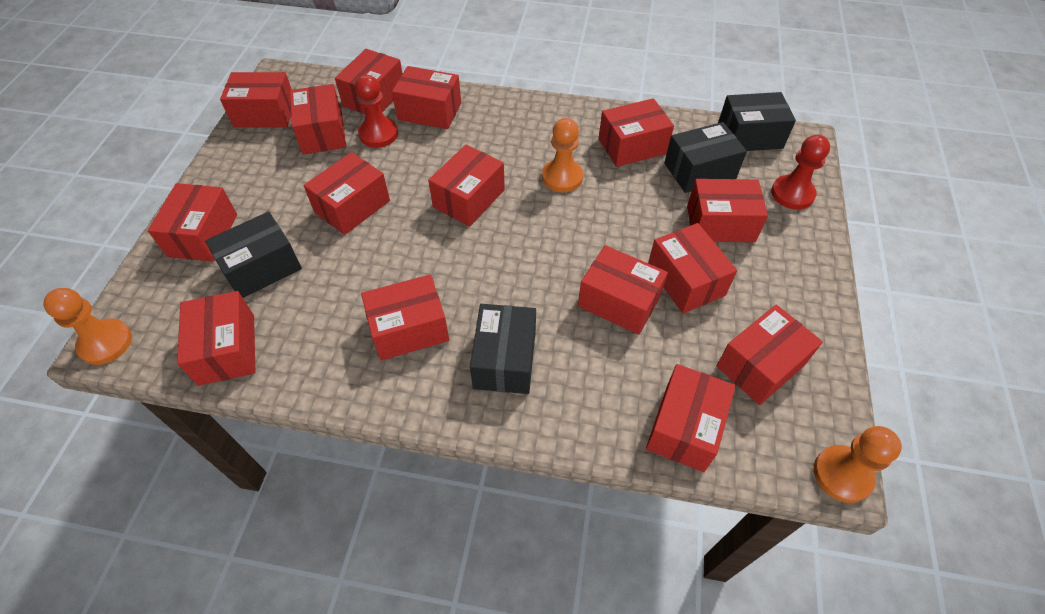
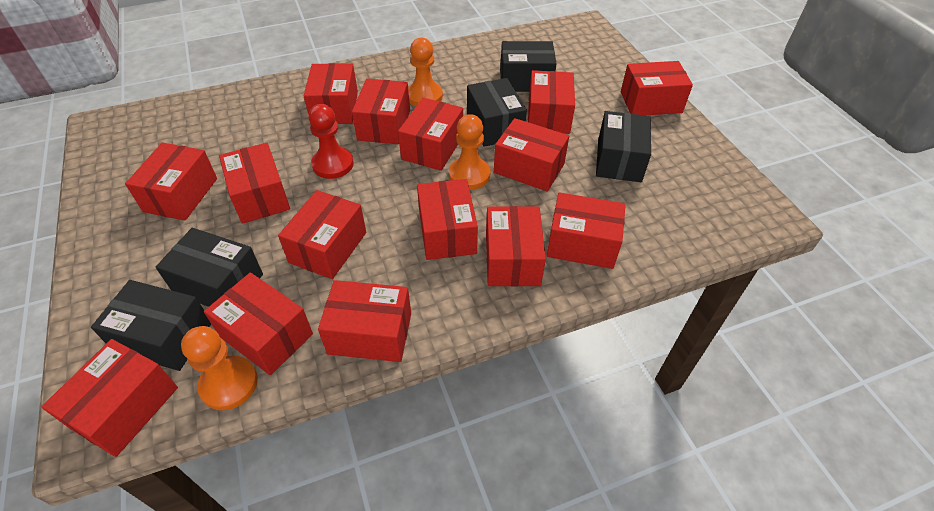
black box: 4 -> 5
red pawn: 2 -> 1

